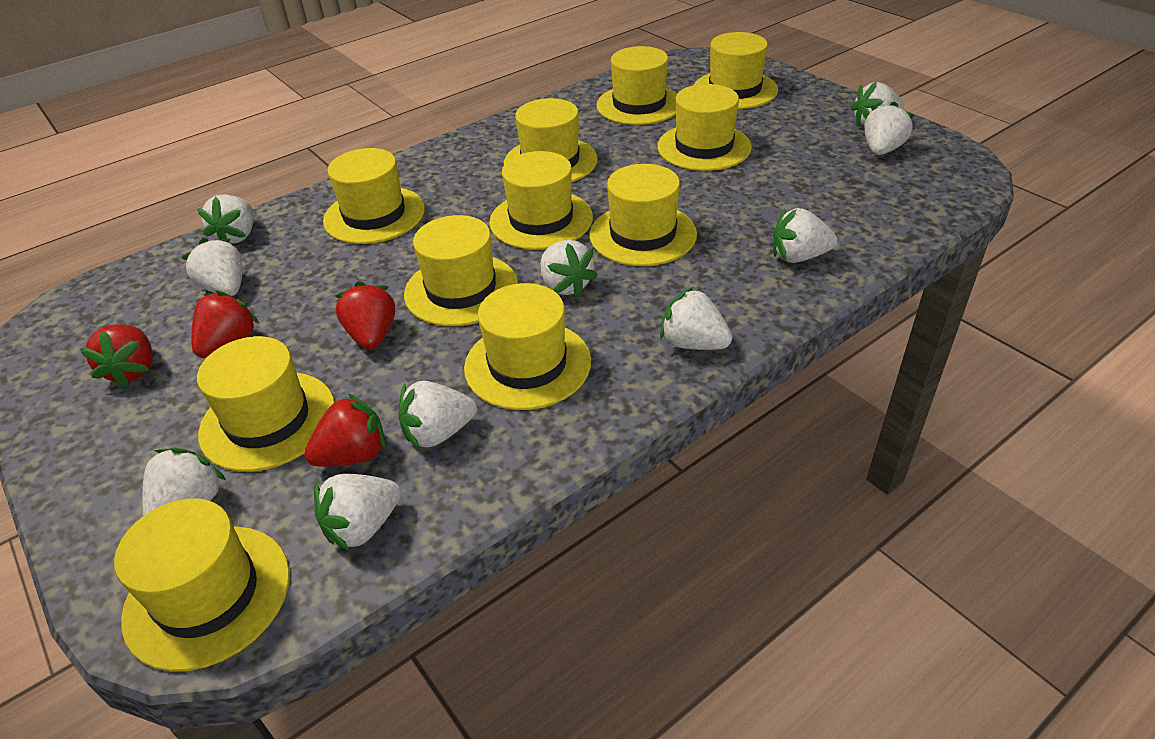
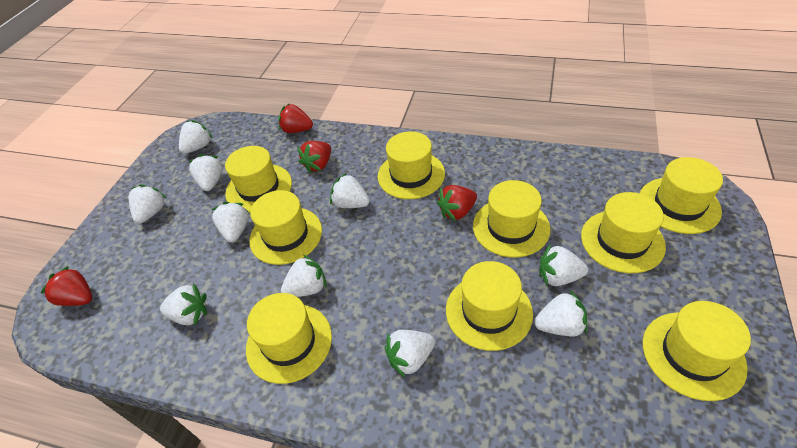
yellow hat: 11 -> 9

